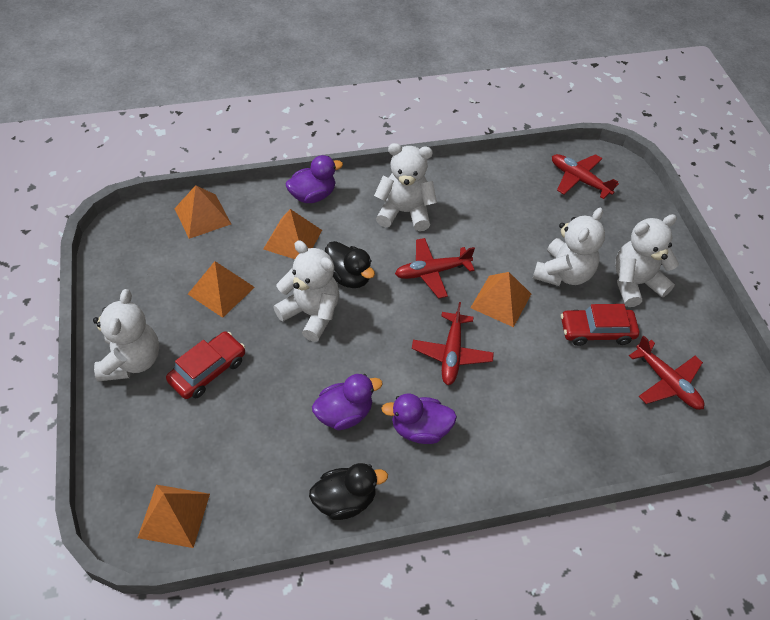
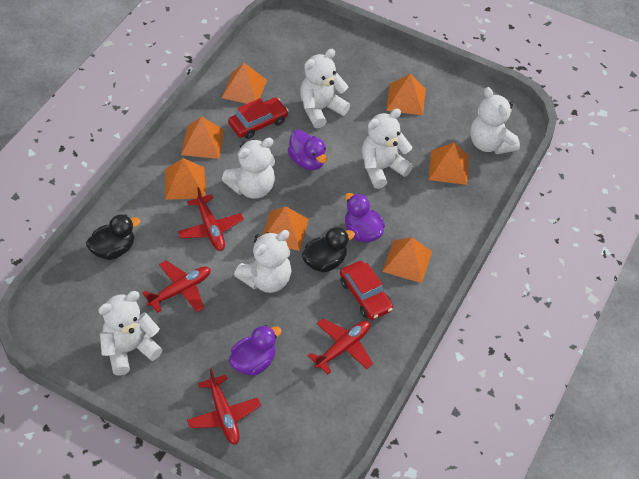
orange pyramid: 5 -> 7
white teddy bear: 5 -> 6

